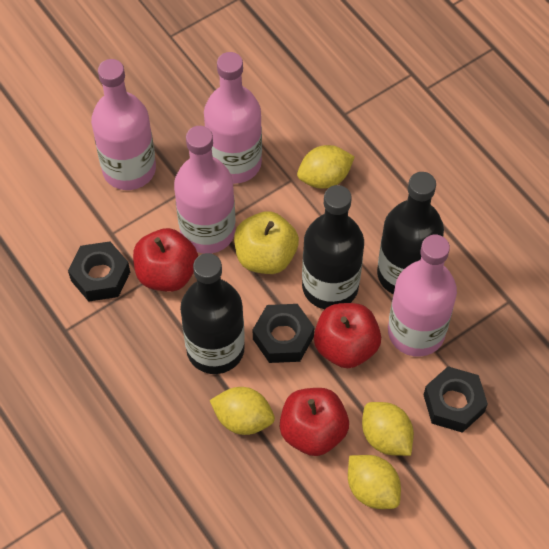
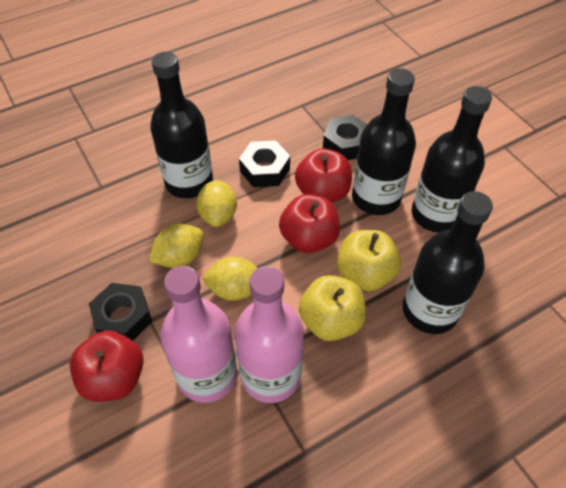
black bottle: 3 -> 4
pink bottle: 4 -> 2
yellow apple: 1 -> 2
yellow lemon: 4 -> 3

